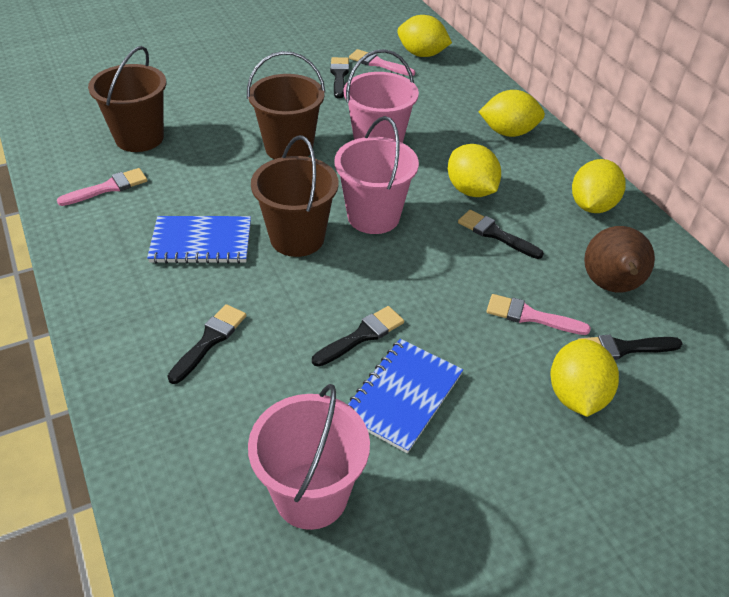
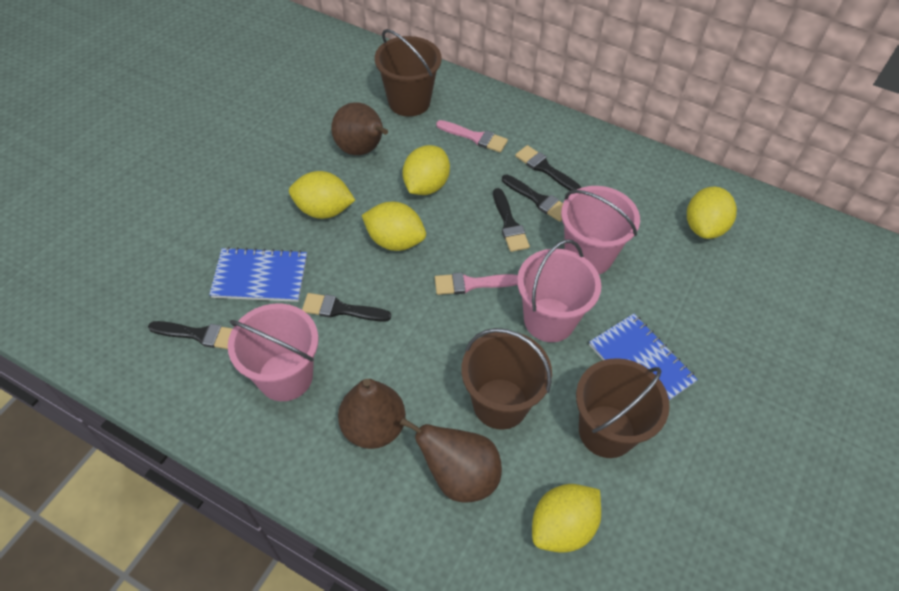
brown pear: 1 -> 3
pink brush: 3 -> 2

